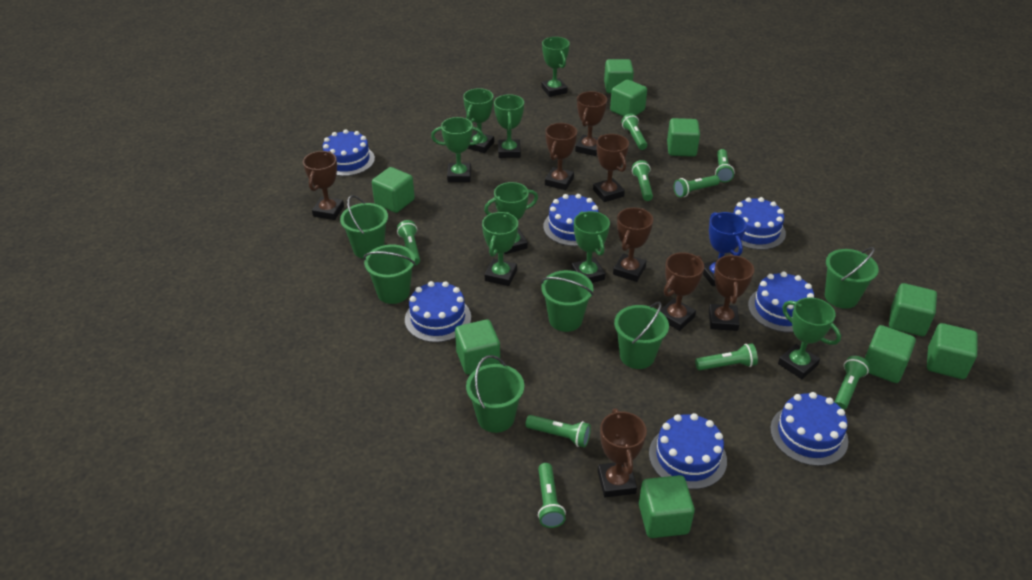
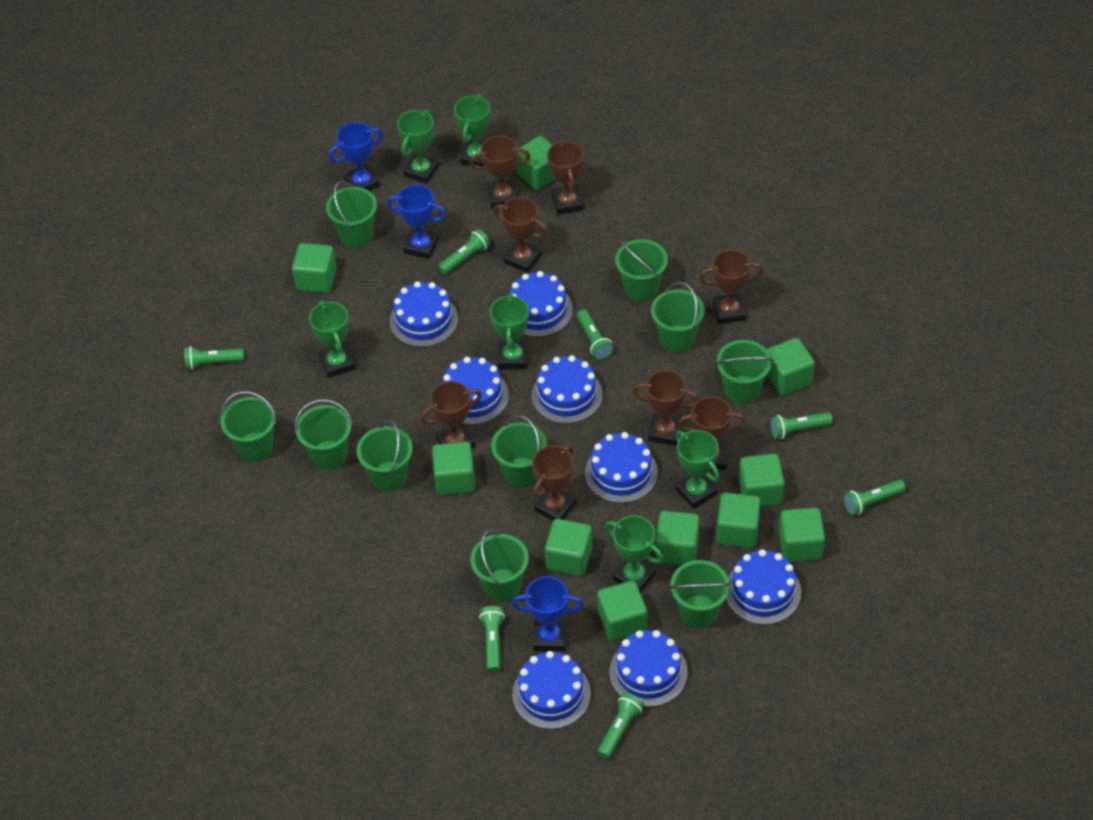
blue cake: 7 -> 8
blue trophy: 1 -> 3
green bucket: 6 -> 10
green cube: 9 -> 10
green flashlight: 9 -> 7
green trophy: 8 -> 6

